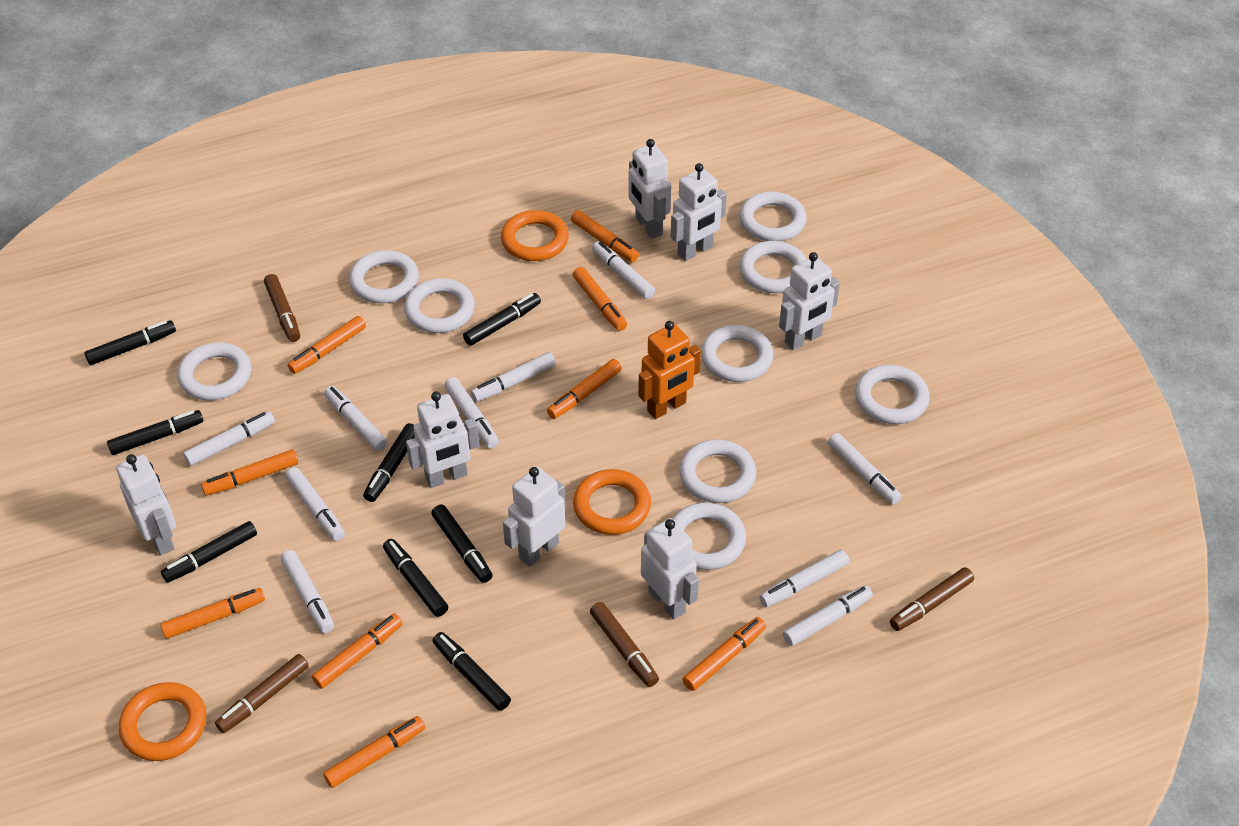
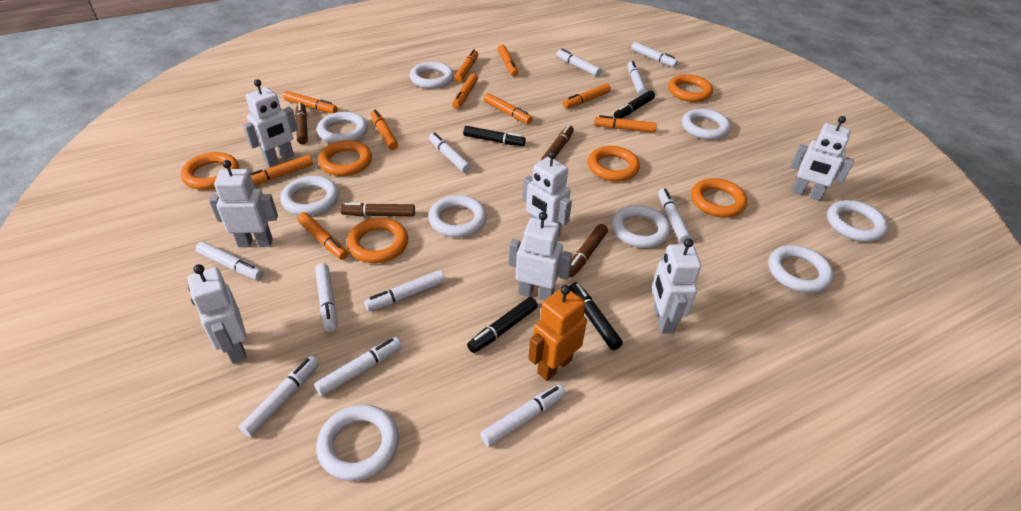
black marker: 8 -> 4
orange marker: 9 -> 10
orange ring: 3 -> 6
white marker: 10 -> 11

